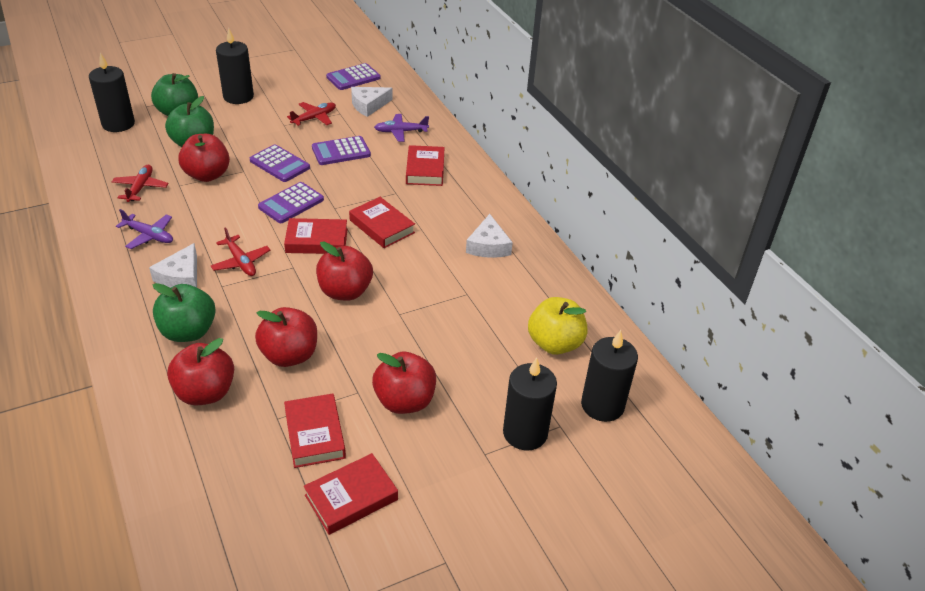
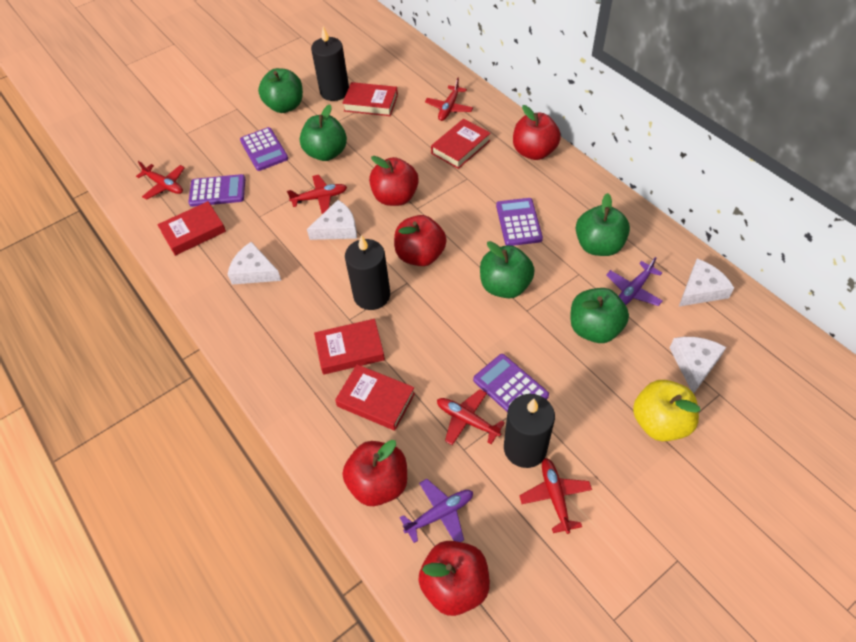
black candle: 4 -> 3
green apple: 3 -> 5
red plane: 3 -> 5
white cheese: 3 -> 4

